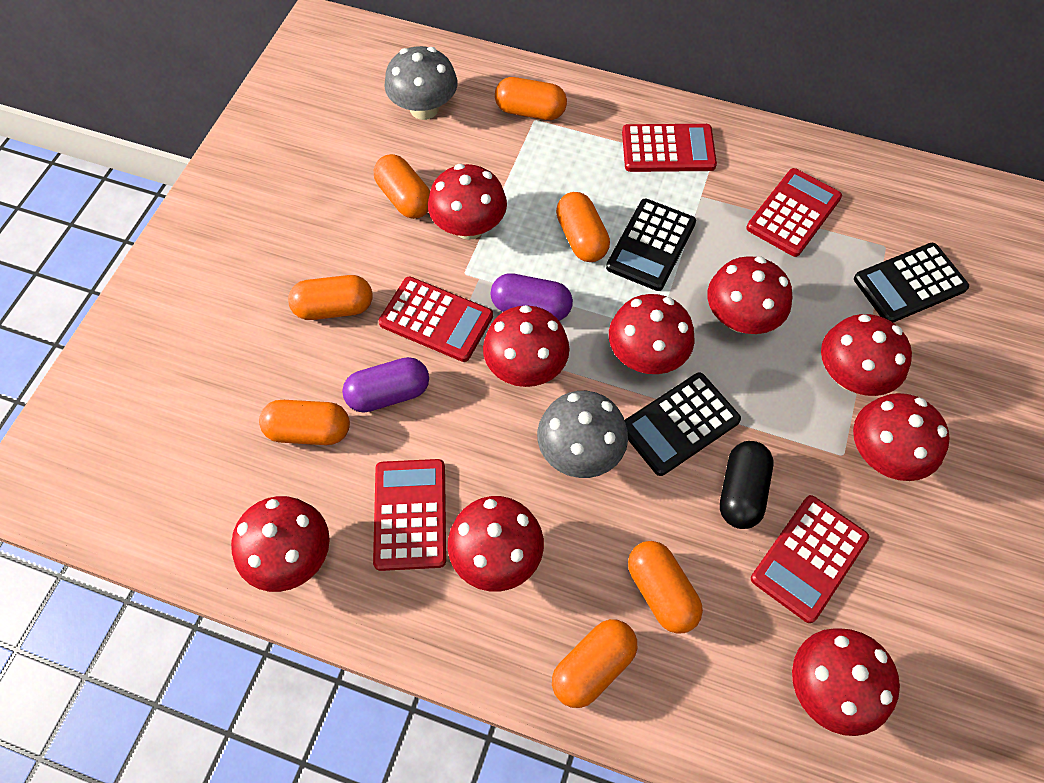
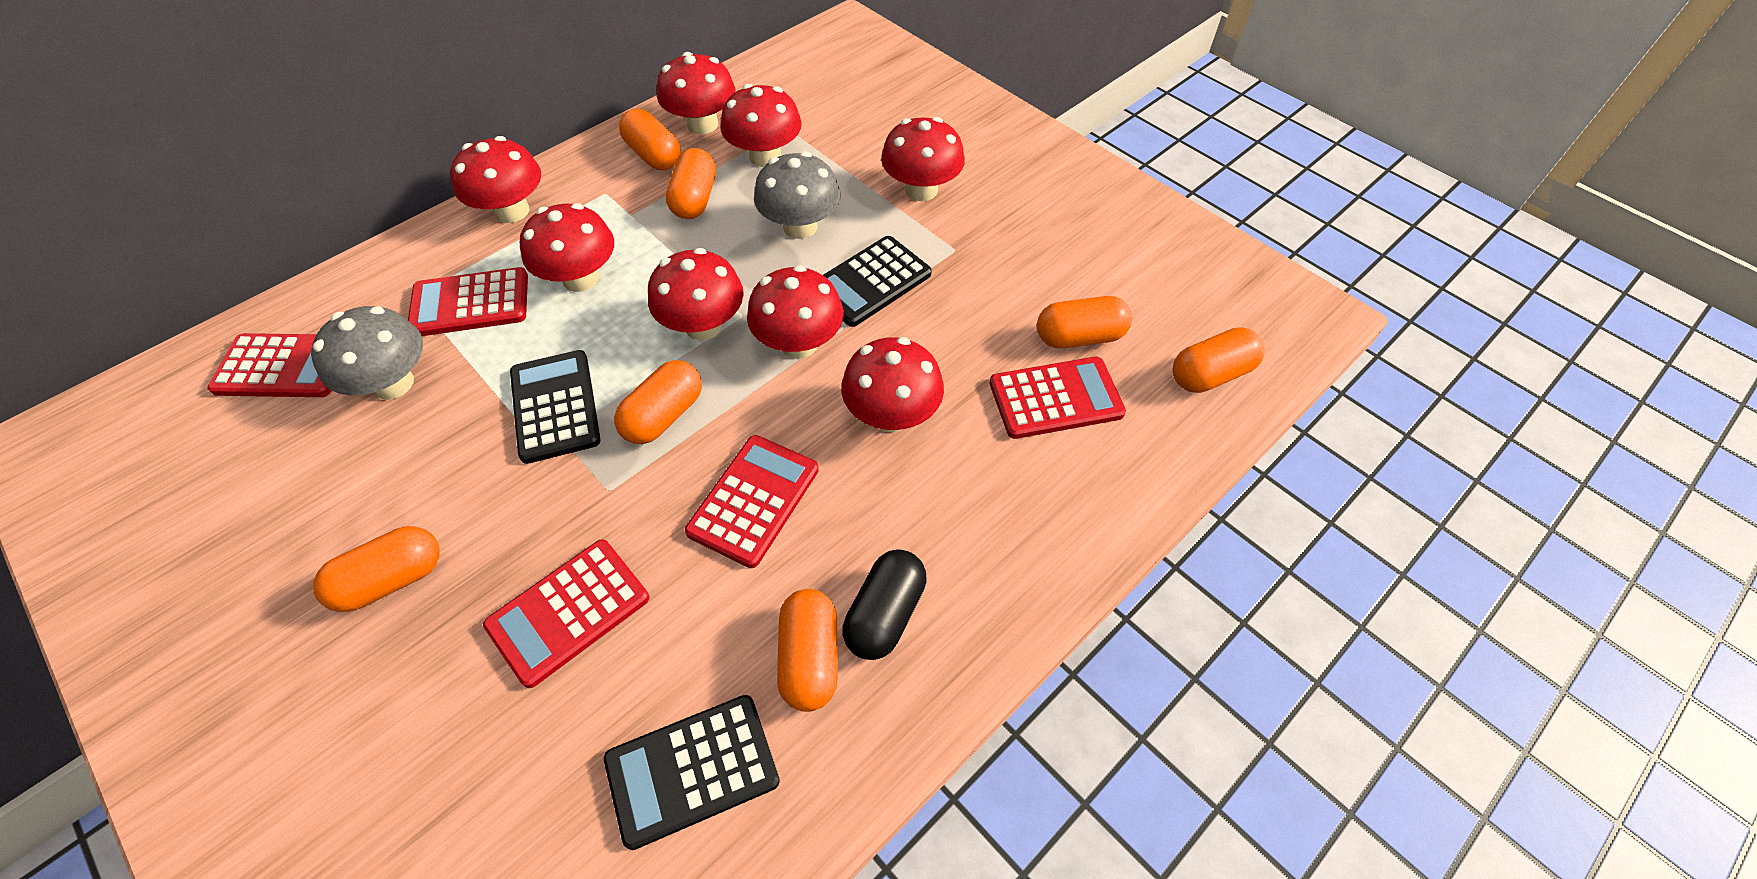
purple capsule: 2 -> 0
red mushroom: 9 -> 8

